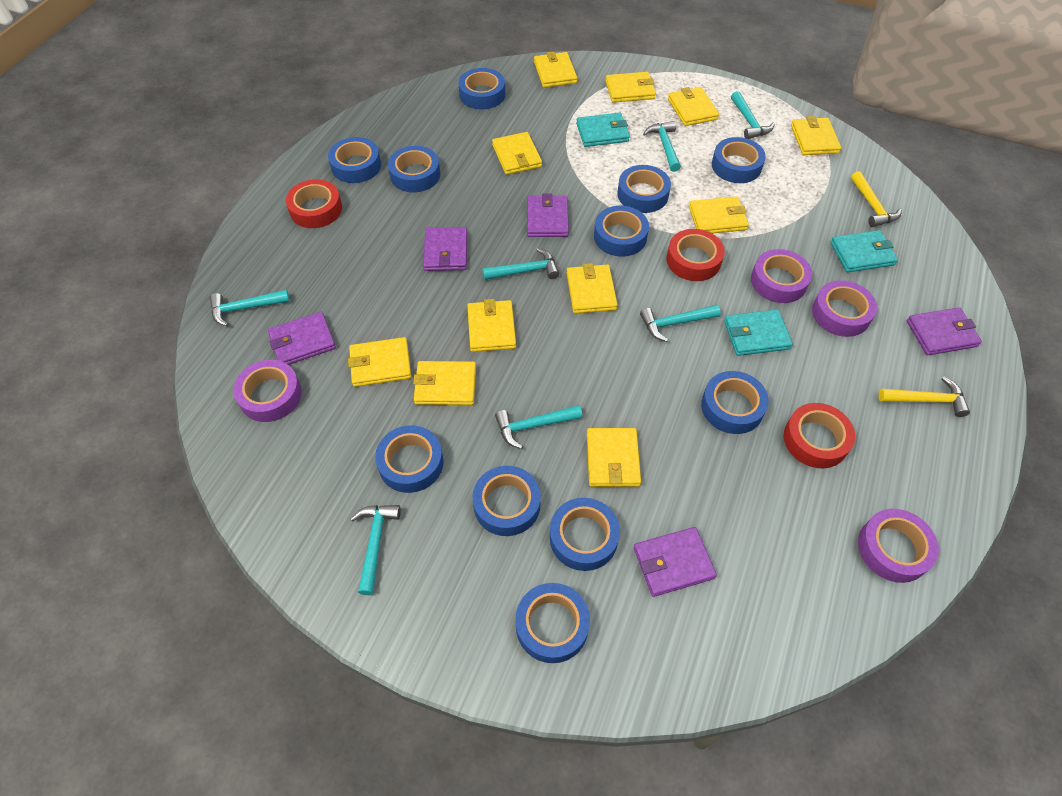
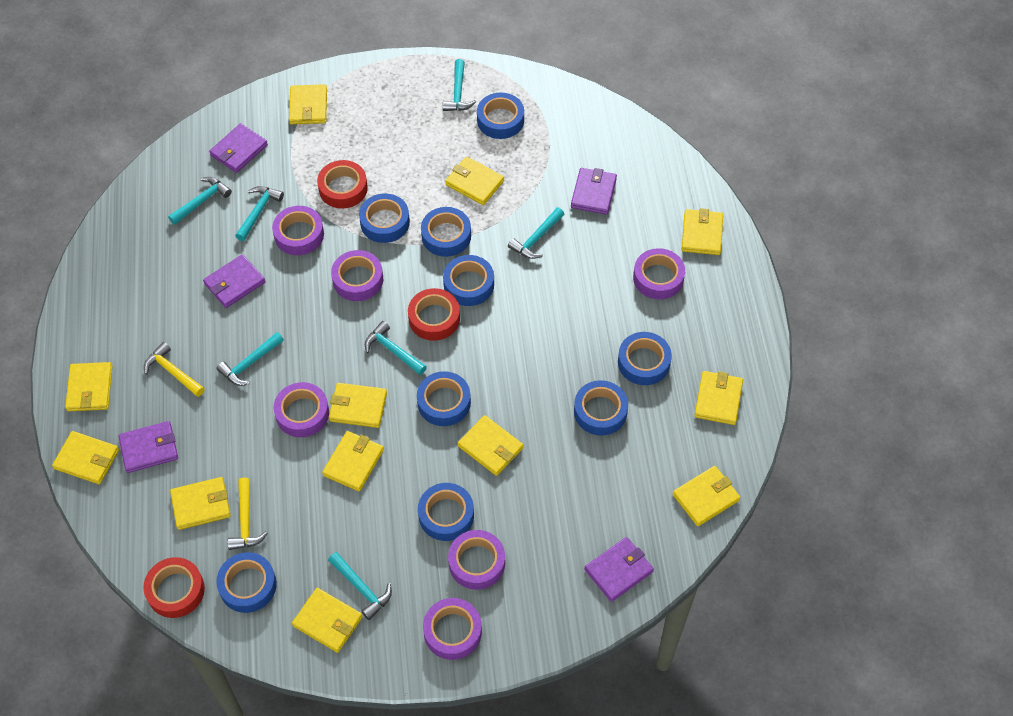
blue tape: 11 -> 9
purple tape: 4 -> 6
turquoise wallet: 3 -> 0
yellow wallet: 11 -> 12

